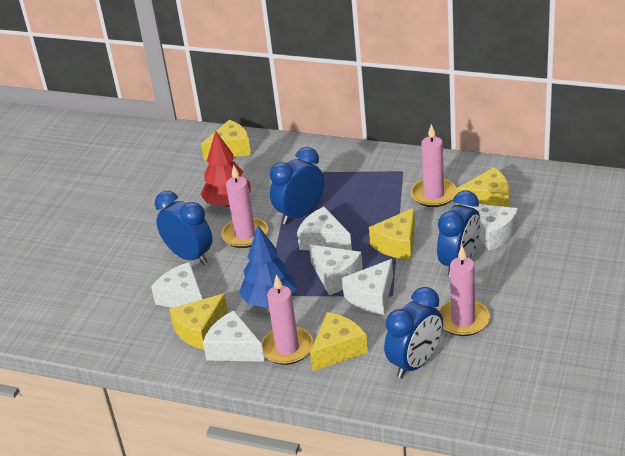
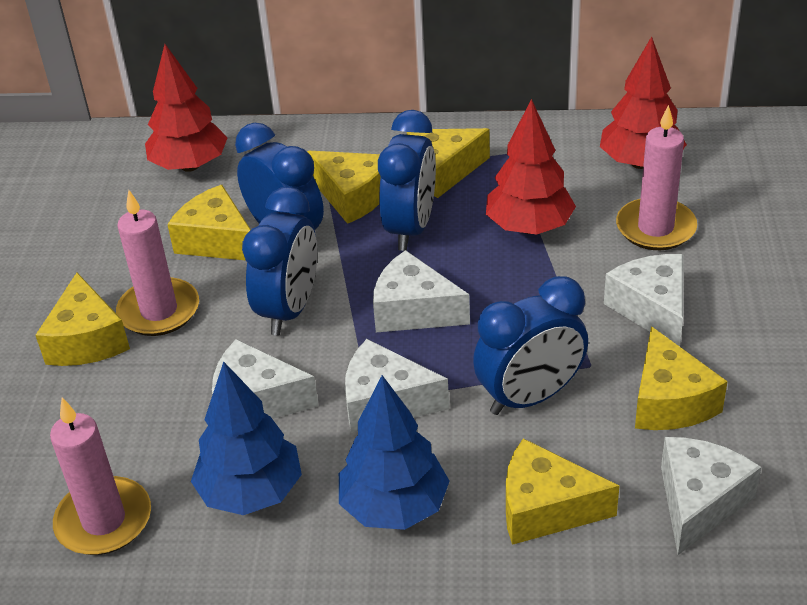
blue tree: 1 -> 2
pink candle: 4 -> 3
red tree: 1 -> 3
white cheese: 6 -> 5
yellow cheese: 5 -> 6

